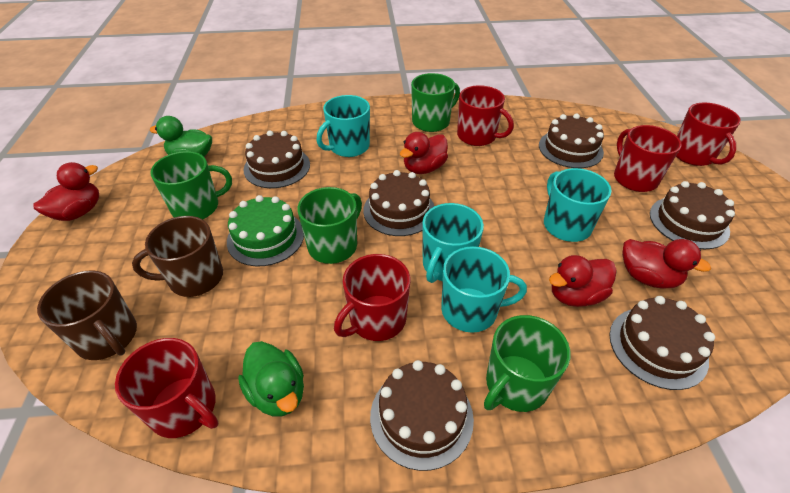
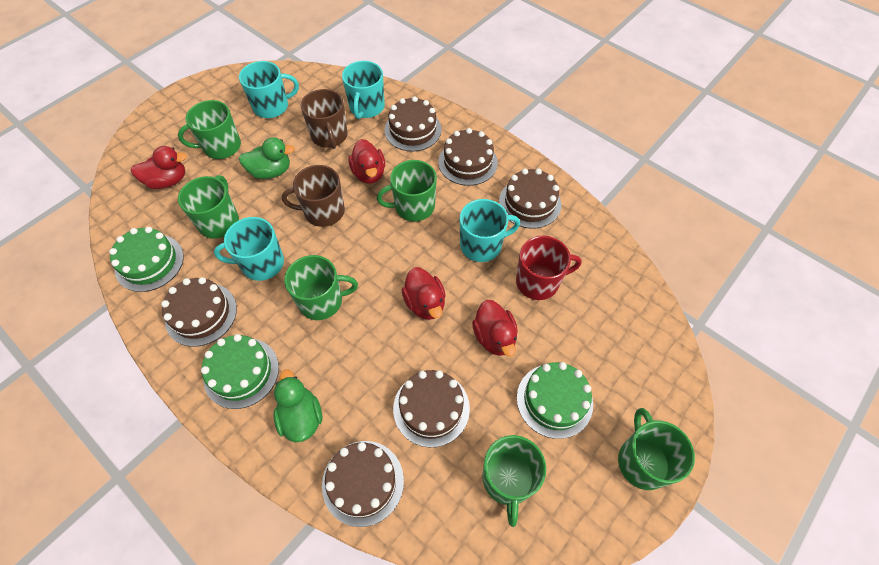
green cake: 1 -> 3
green mug: 4 -> 6
red mug: 5 -> 1

